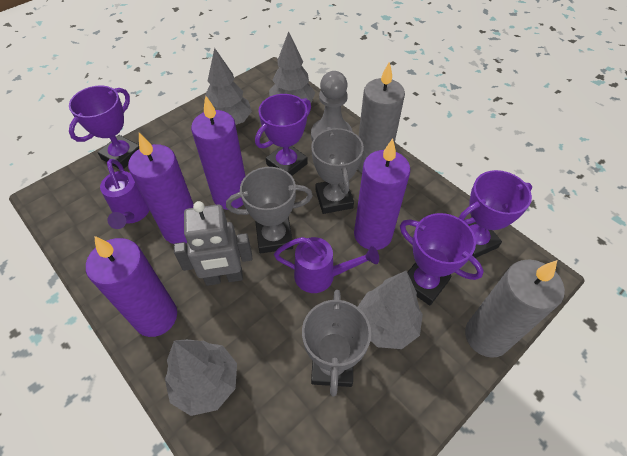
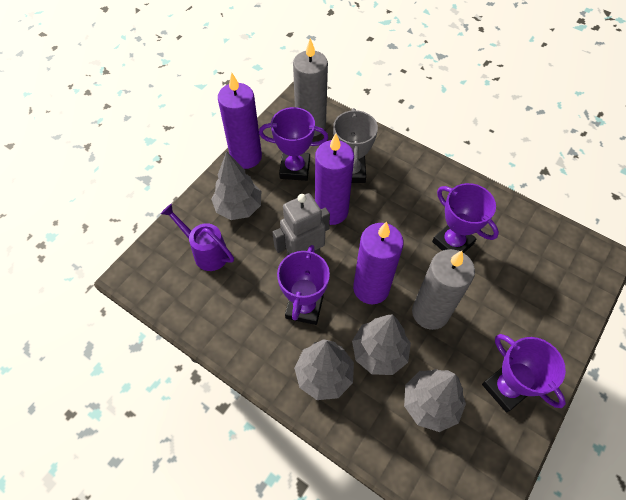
grey pawn: 1 -> 0
grey trophy: 3 -> 1
purple candle: 4 -> 3
purple watering can: 2 -> 1

